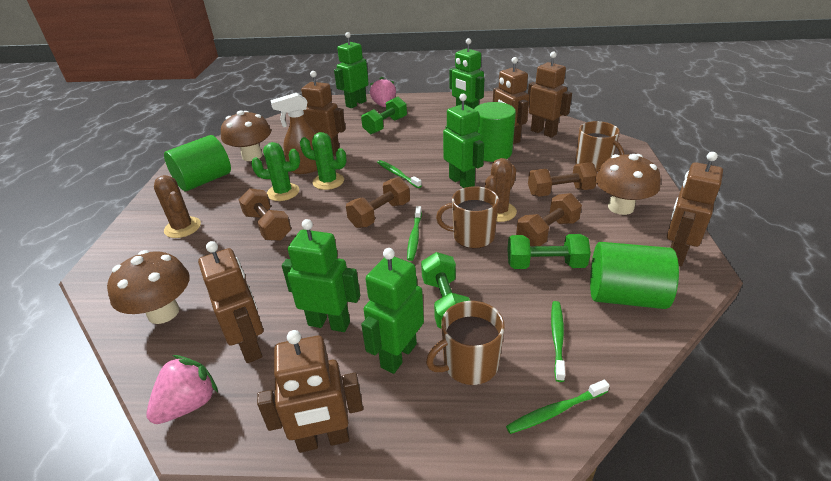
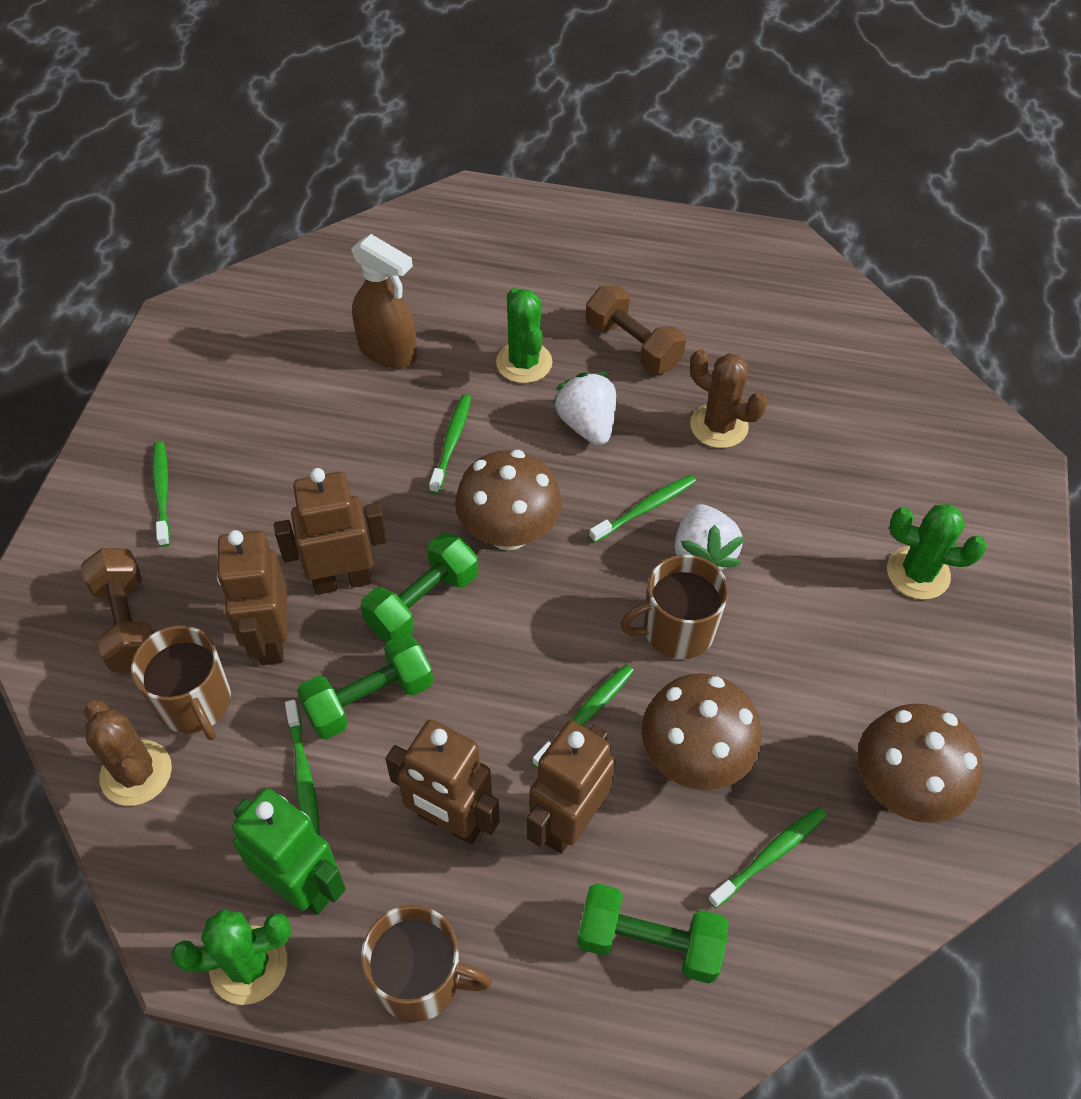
brown dumbbell: 4 -> 2
brown robot: 6 -> 4
green cactus: 2 -> 3
green cylinder: 3 -> 0
green robot: 5 -> 1
green toothbrush: 4 -> 6
pink strawberry: 2 -> 0
white strawberry: 0 -> 2

